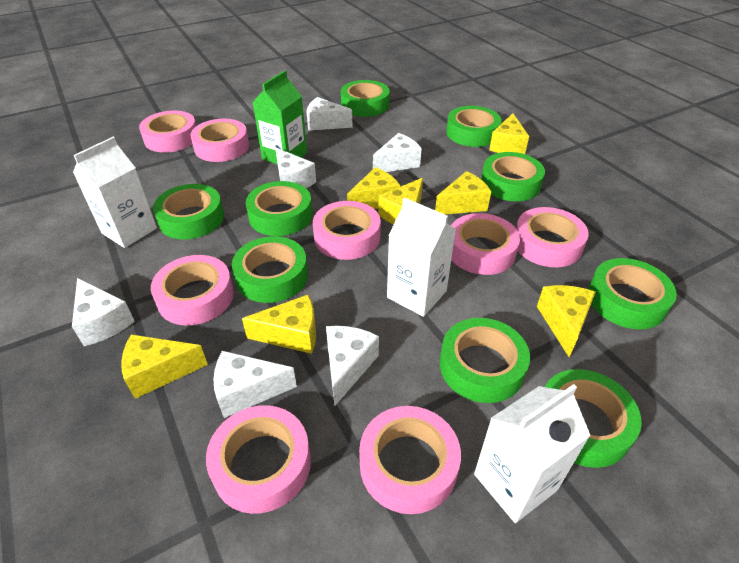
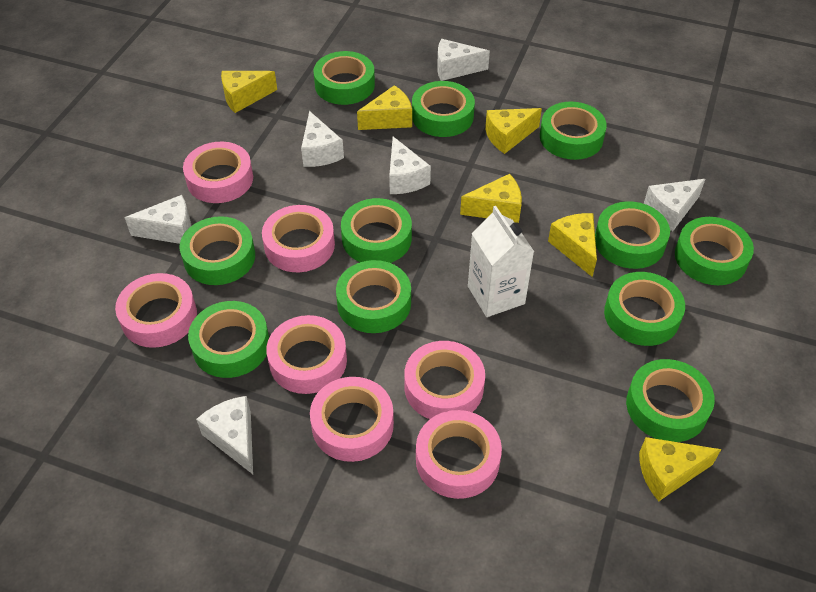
green carton: 1 -> 0
green tape: 9 -> 11
pink tape: 8 -> 7
white carton: 3 -> 1
yellow cheese: 7 -> 6

